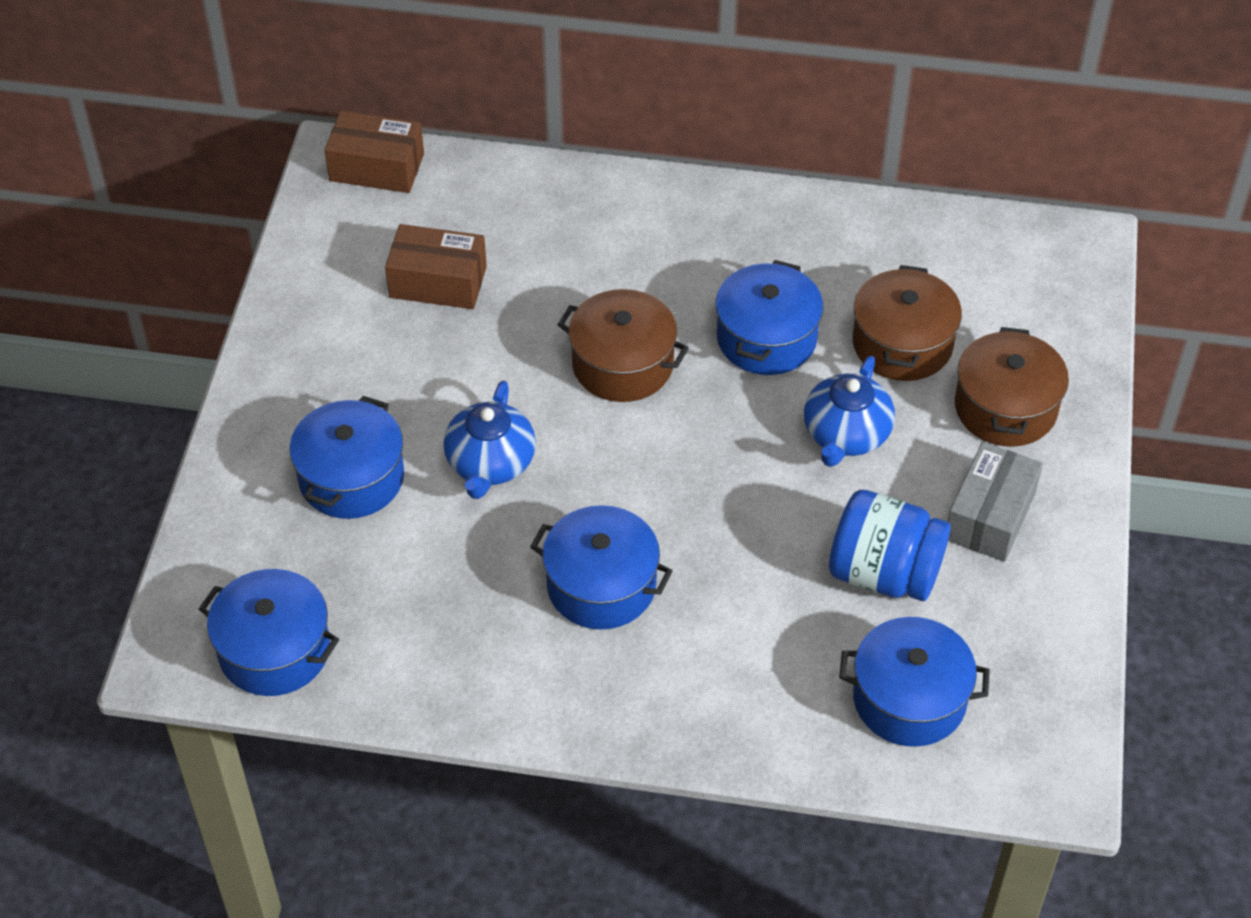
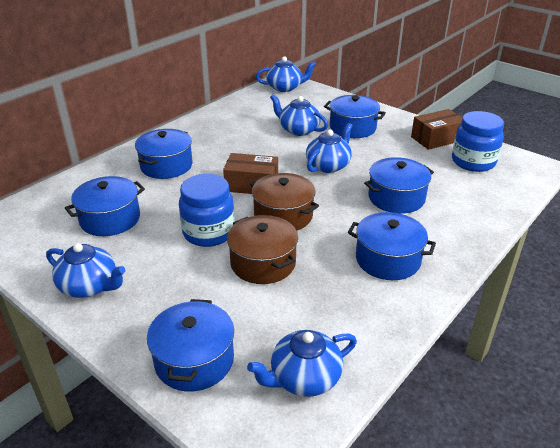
blue jar: 1 -> 2
blue pot: 5 -> 6
blue teapot: 2 -> 5
brown pot: 3 -> 2
grey box: 1 -> 0

